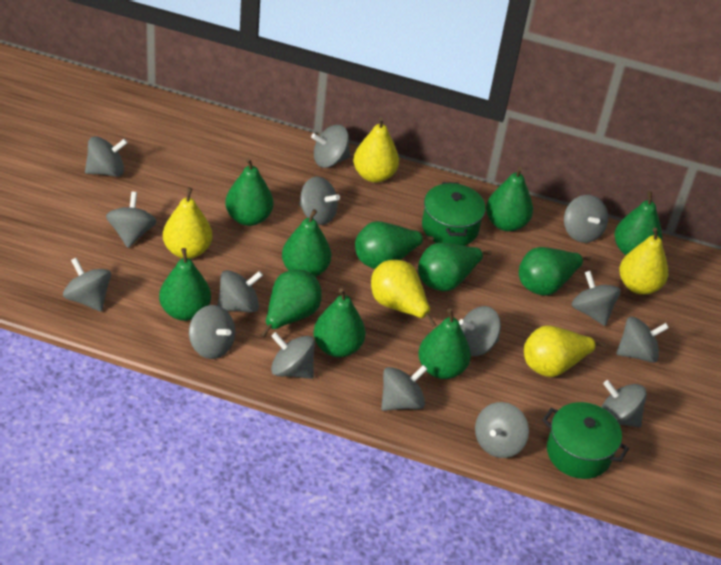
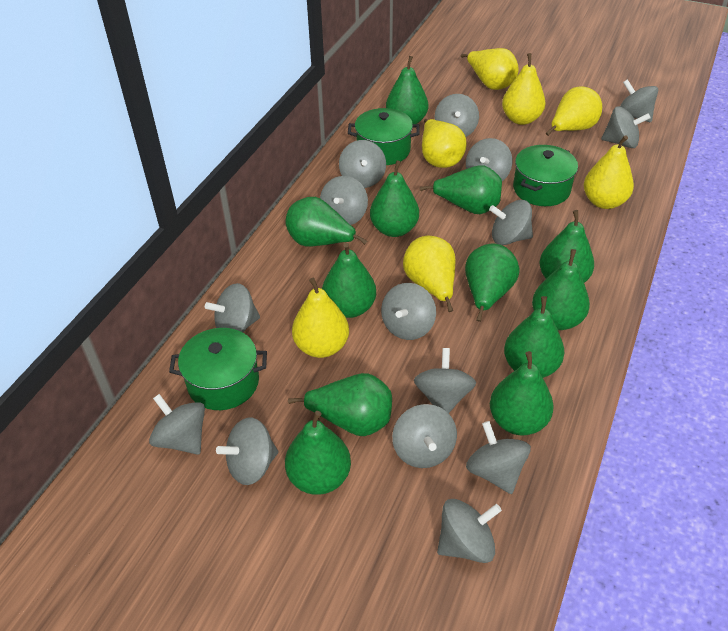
green pear: 11 -> 12
green pot: 2 -> 3
yellow pear: 5 -> 7

